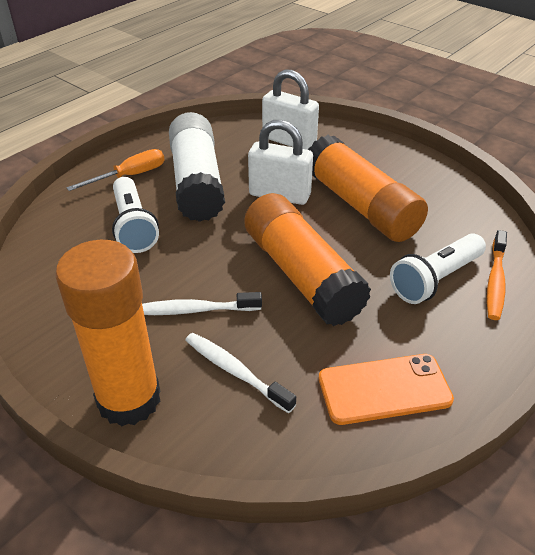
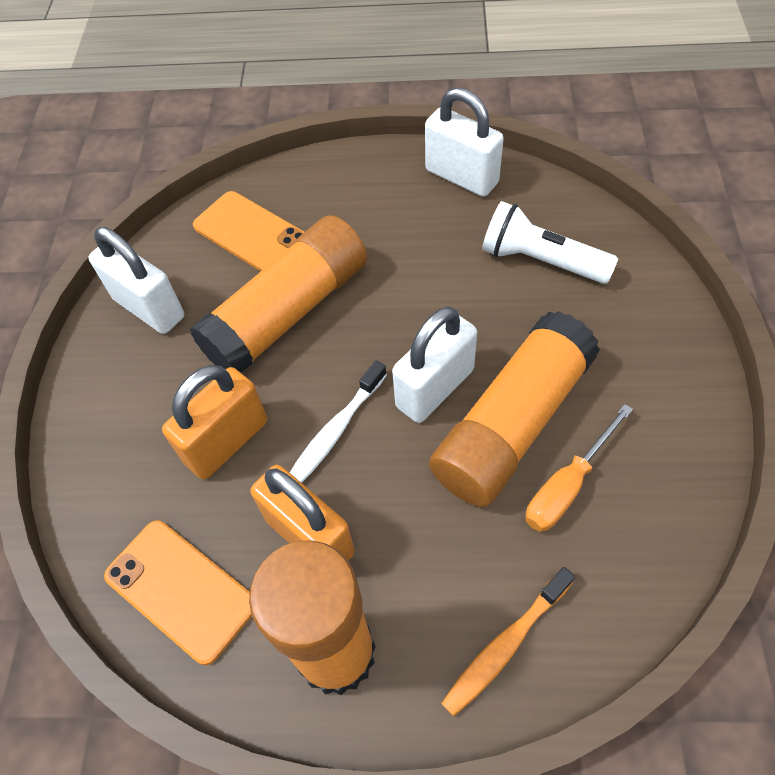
orange padlock: 0 -> 2
orange phone: 1 -> 2
white flashlight: 2 -> 1
white glue stick: 1 -> 0
white padlock: 2 -> 3
white toothbrush: 2 -> 1

